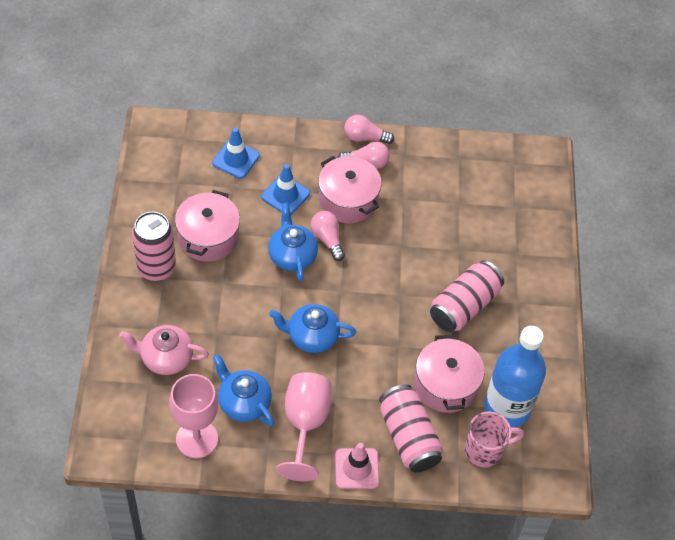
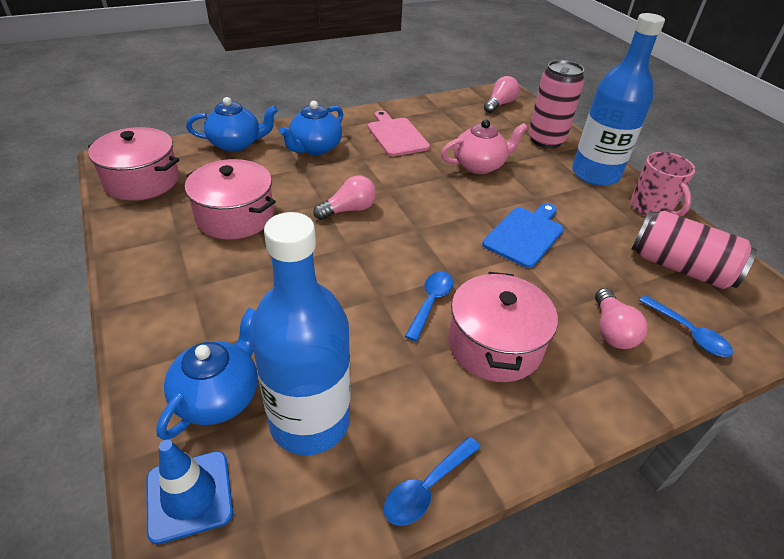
blue bottle: 1 -> 2
blue cutting board: 0 -> 1
blue spoon: 0 -> 3
blue traffic cone: 2 -> 1
pink can: 3 -> 2
pink cutting board: 0 -> 1
pink goblet: 2 -> 0
pink traffic cone: 1 -> 0

